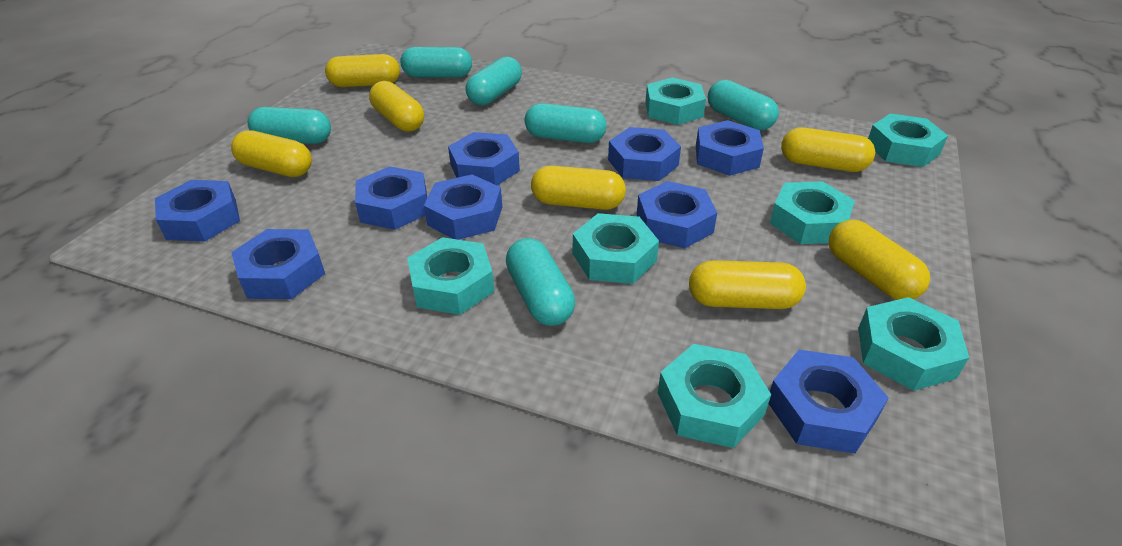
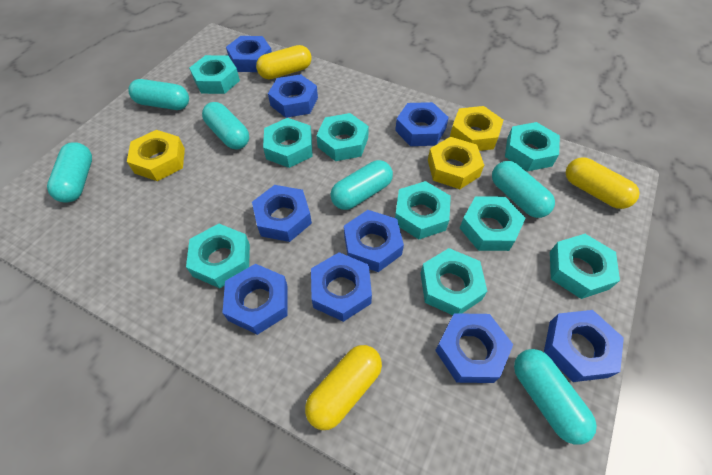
turquoise nut: 7 -> 9
yellow capsule: 7 -> 3
yellow nut: 0 -> 3

